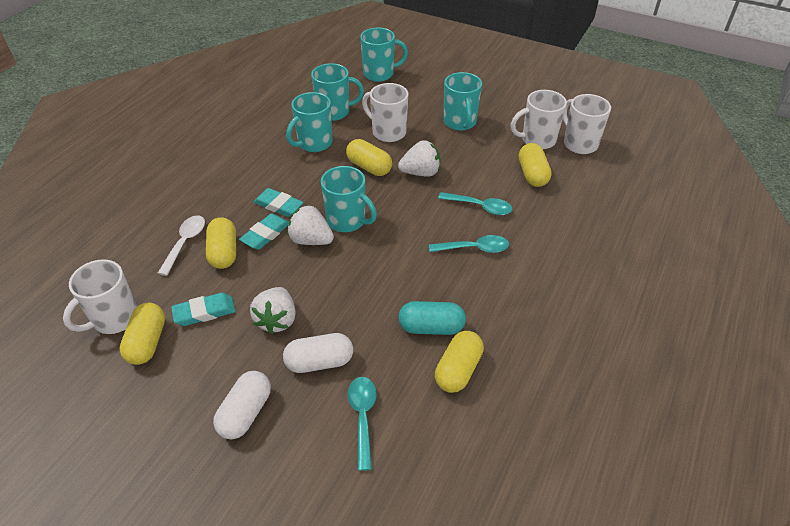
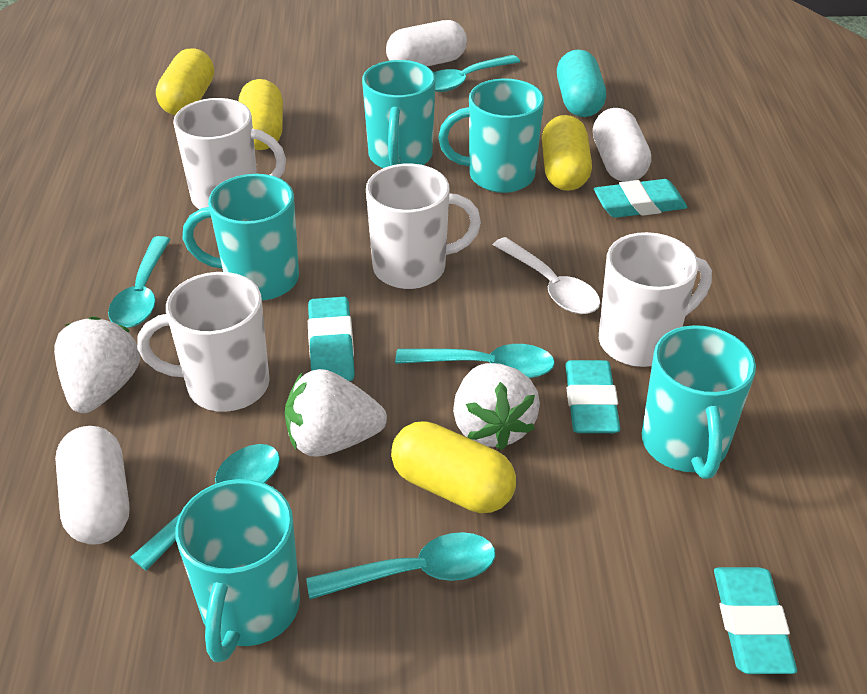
turquoise eraser: 3 -> 4
turquoise spoon: 3 -> 5
white capsule: 2 -> 3
yellow capsule: 5 -> 4

